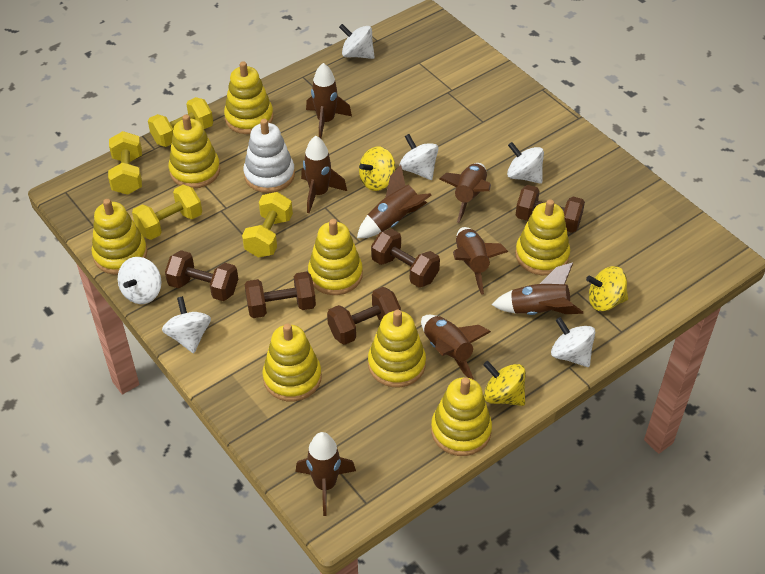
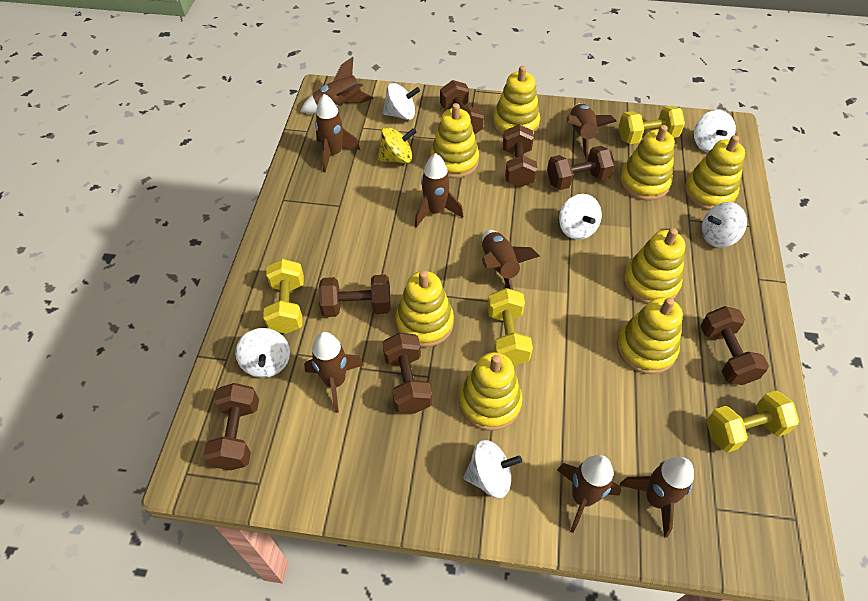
brown dumbbell: 5 -> 7
white stacking toy: 1 -> 0
yellow spinning top: 3 -> 1

